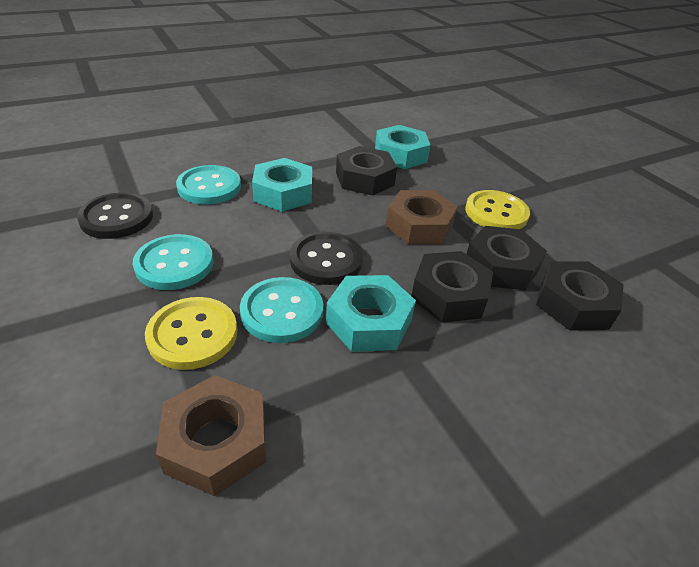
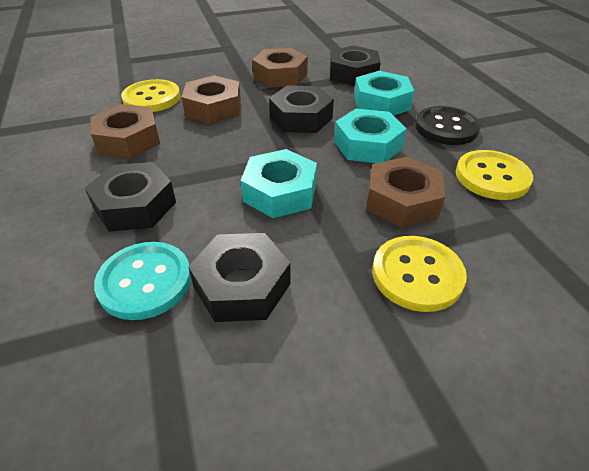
black button: 2 -> 1
brown nut: 2 -> 4
turquoise button: 3 -> 1
yellow button: 2 -> 3

